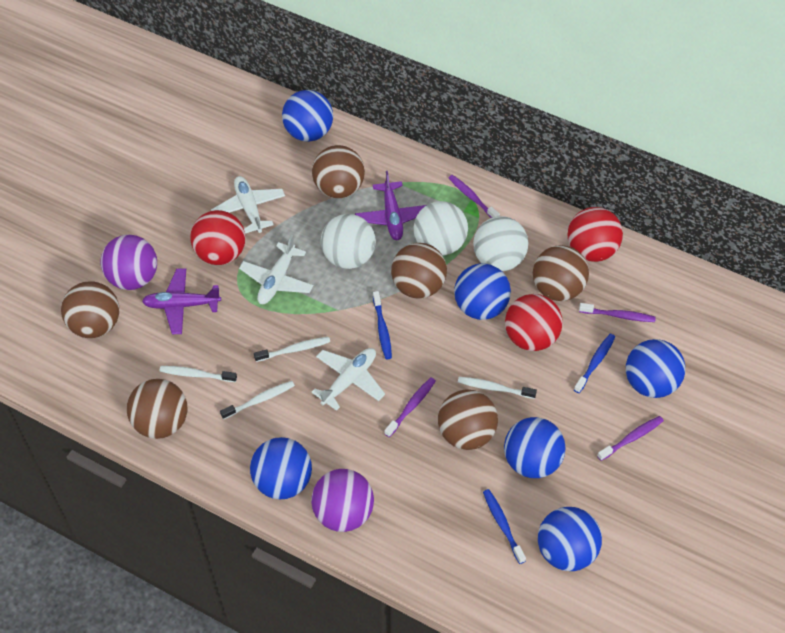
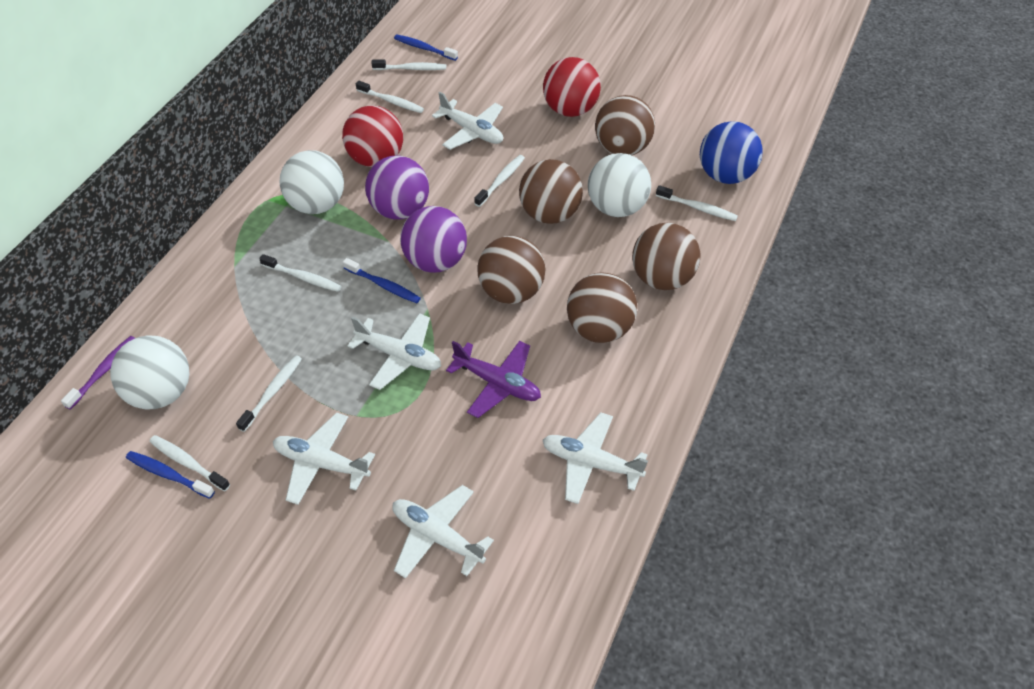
blue ball: 6 -> 1
brown ball: 6 -> 5
purple plane: 2 -> 1
purple toothbrush: 4 -> 1
red ball: 3 -> 2
white plane: 3 -> 5
white toothbrush: 4 -> 7

